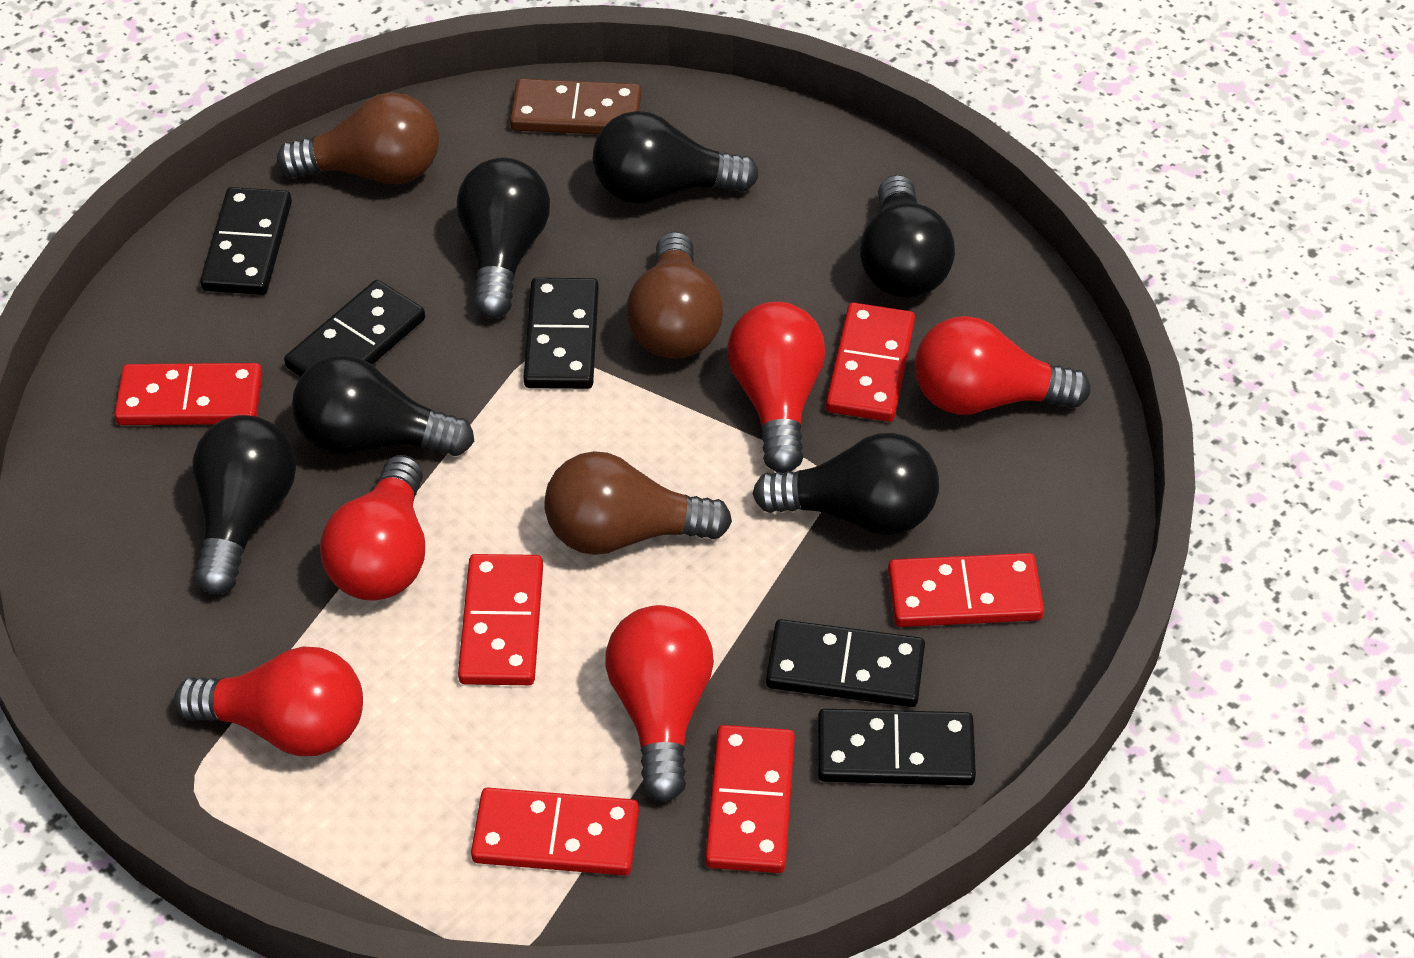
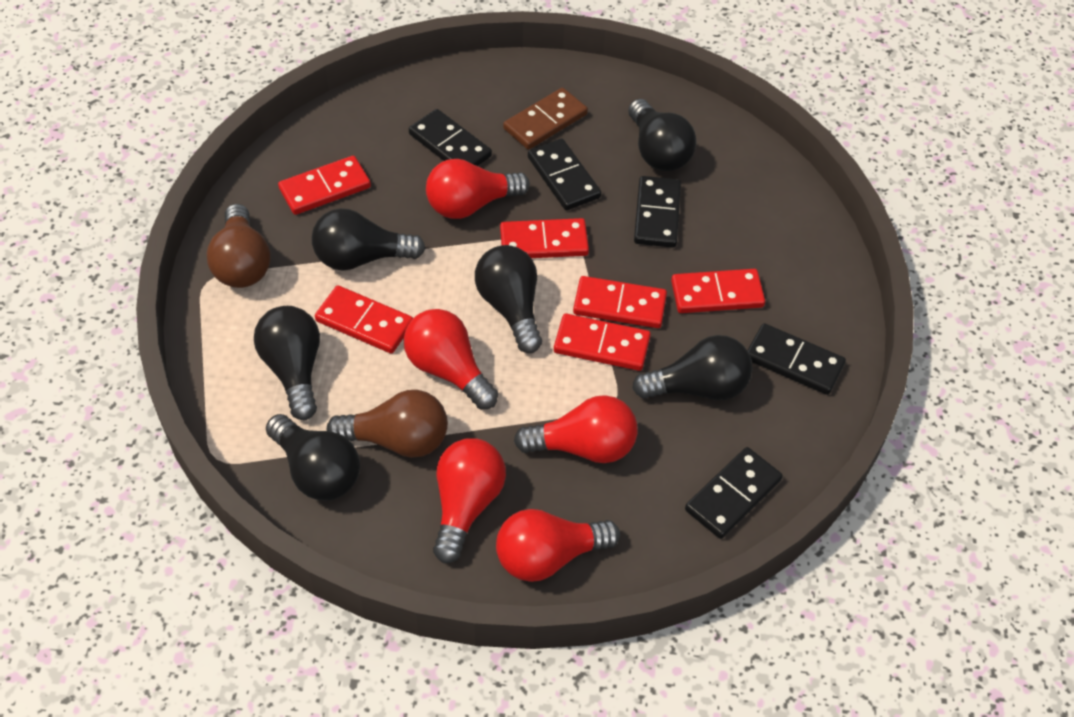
brown light bulb: 3 -> 2

